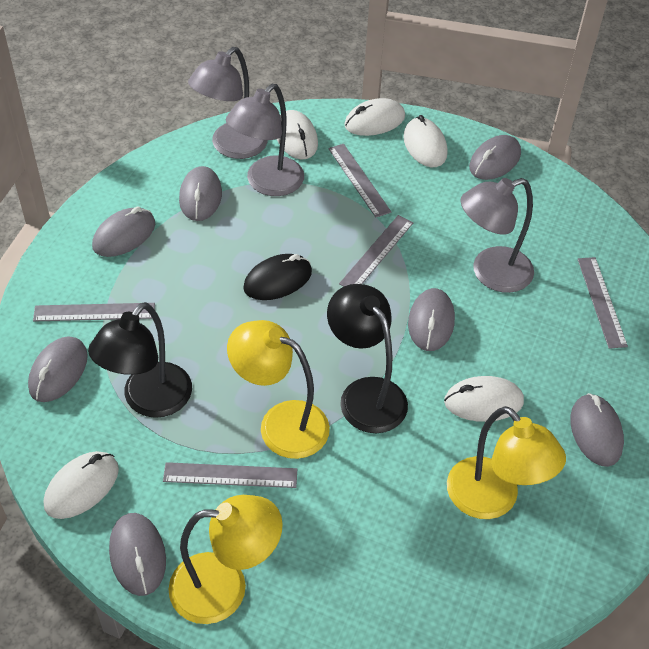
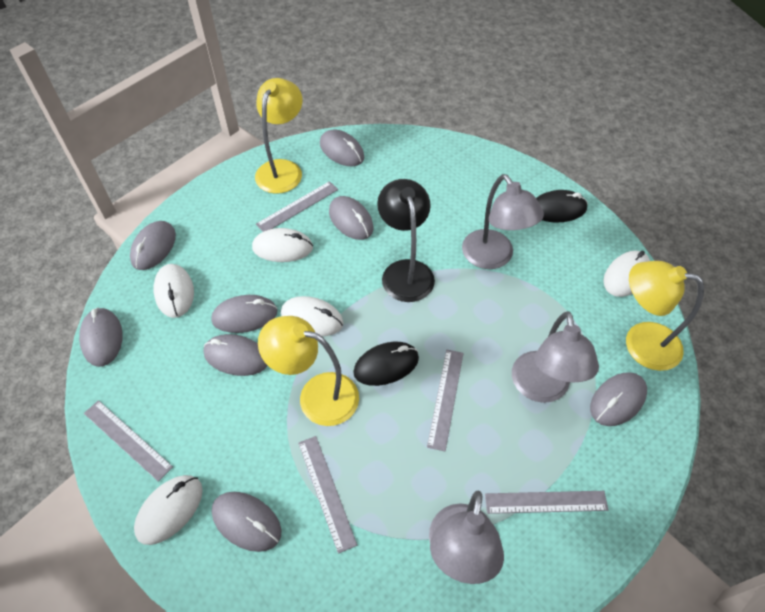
black lamp: 2 -> 1
black mouse: 1 -> 2
grey mouse: 7 -> 8

